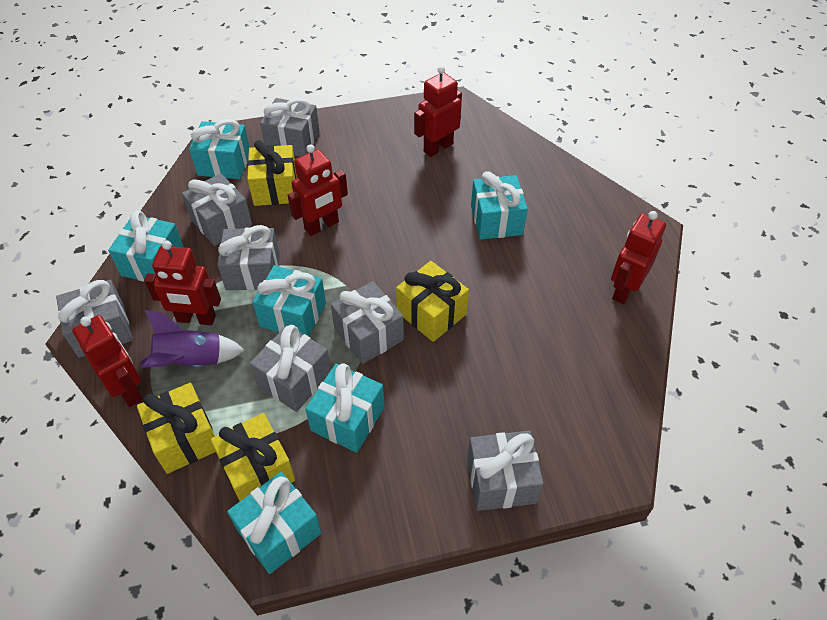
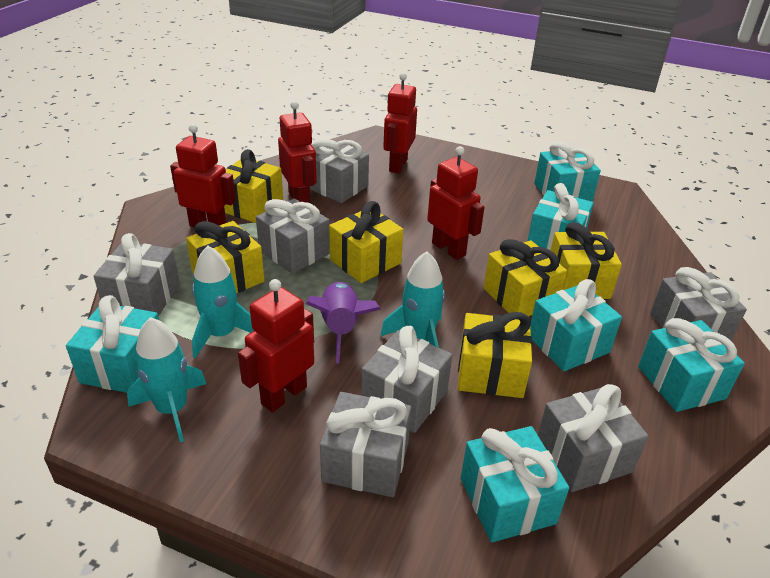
turquoise rocket: 0 -> 3
yellow gift: 4 -> 6

